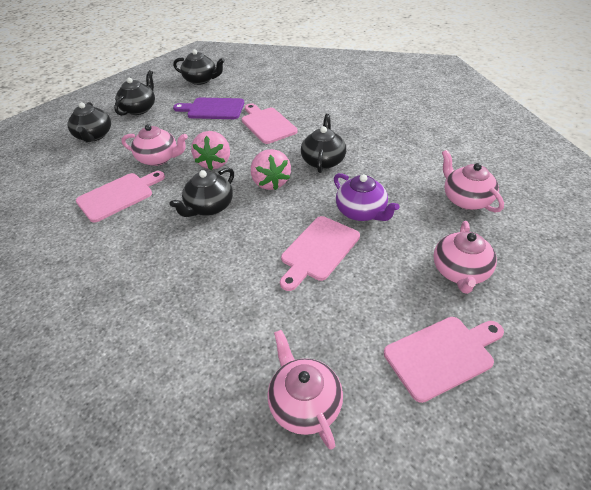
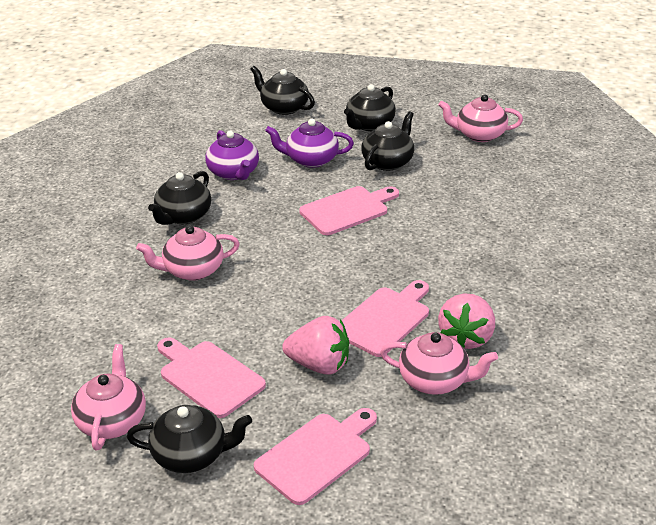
purple cutting board: 1 -> 0
purple teapot: 1 -> 2

